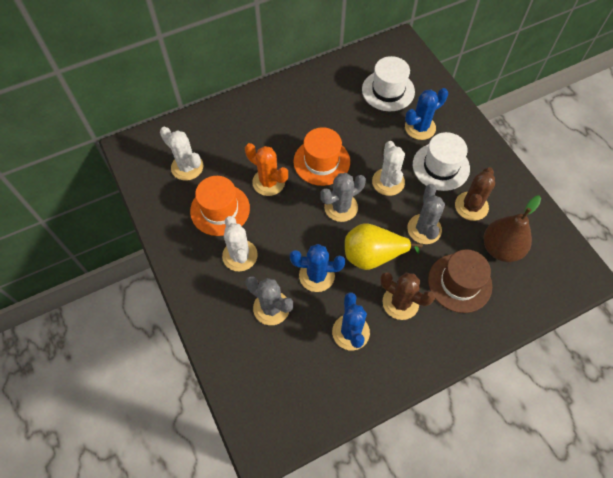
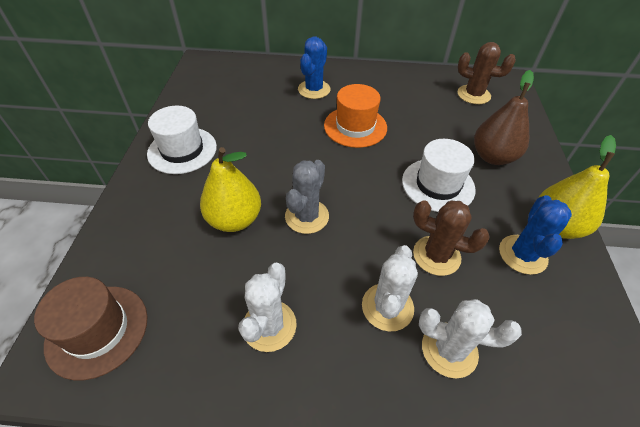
blue cactus: 3 -> 2
grey cactus: 3 -> 1
orange cactus: 1 -> 0
orange hat: 2 -> 1
yellow pear: 1 -> 2

